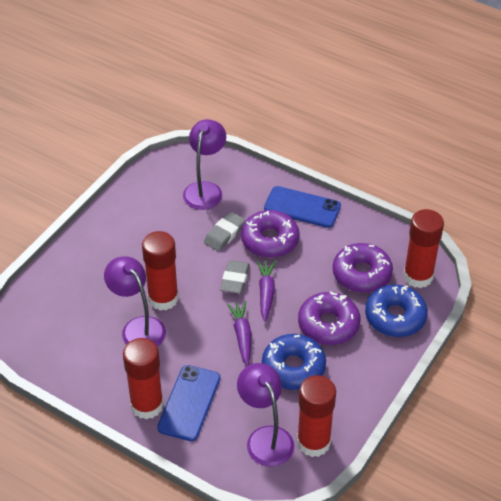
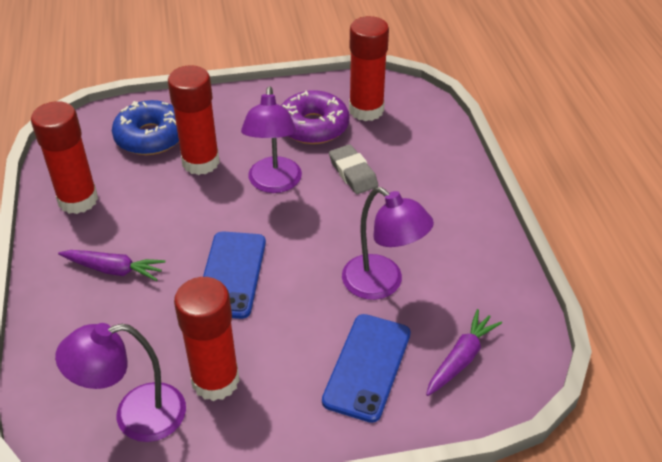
blue donut: 2 -> 1
grey eraser: 2 -> 1
purple donut: 3 -> 1

